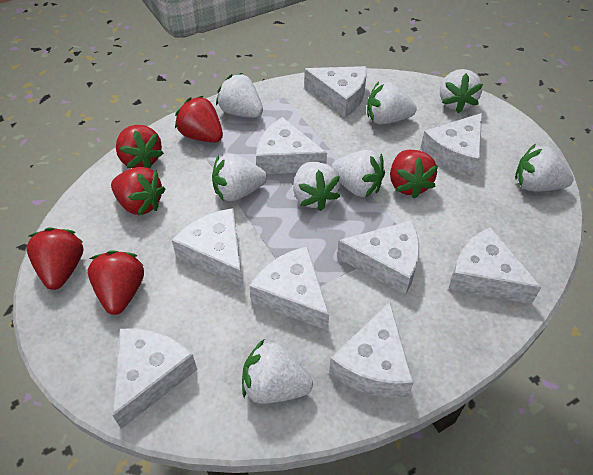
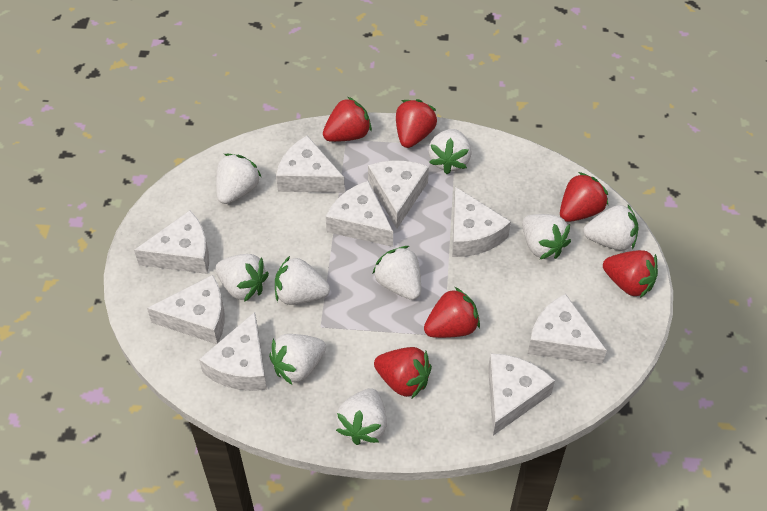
white strawberry: 8 -> 9

